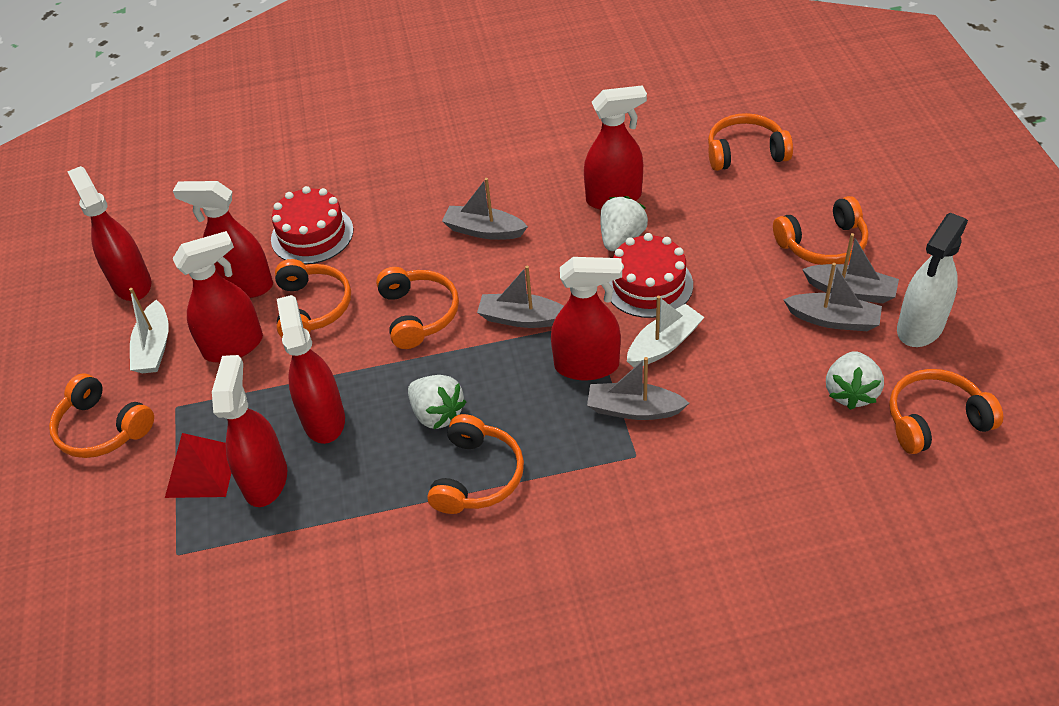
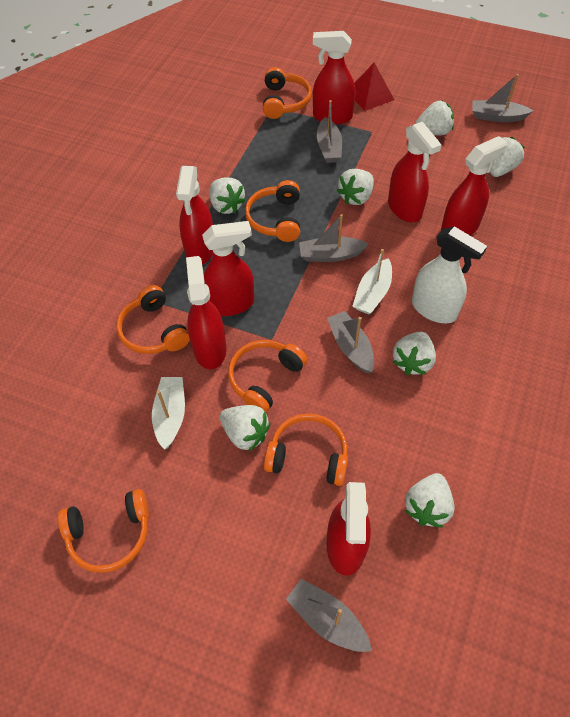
orange headphones: 7 -> 6
red cake: 2 -> 0
white strawberry: 3 -> 7

